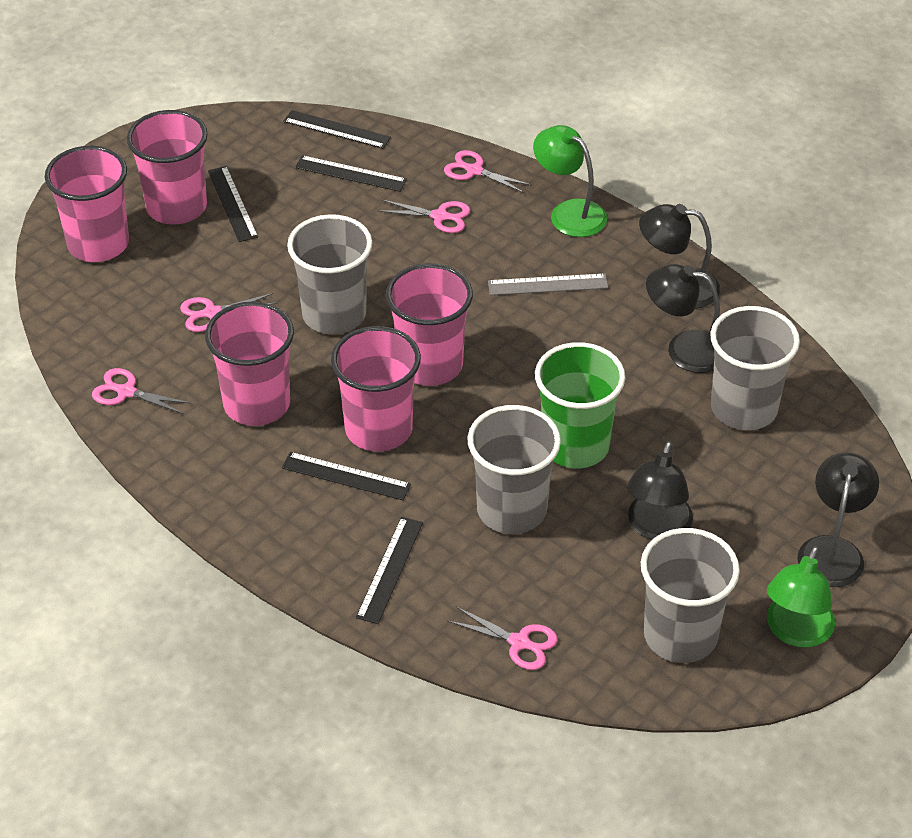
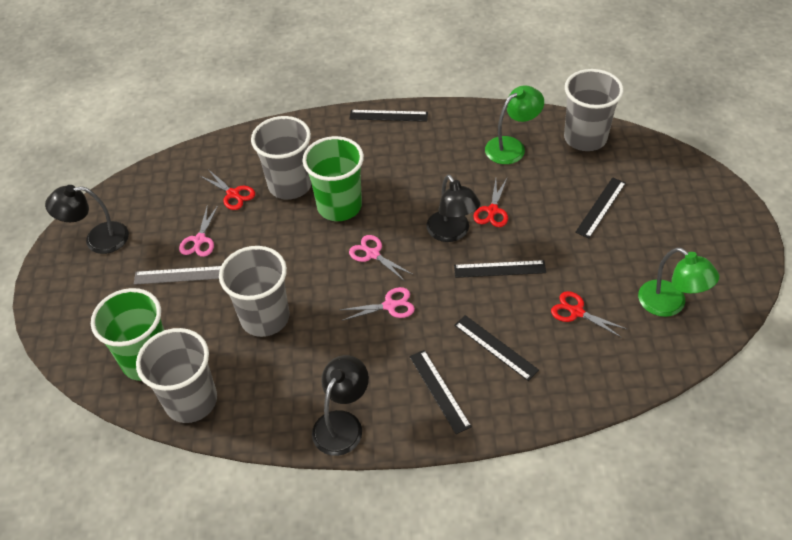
black lamp: 4 -> 3
green cup: 1 -> 2
pink cup: 5 -> 0
pink scissors: 5 -> 3
red scissors: 0 -> 3

